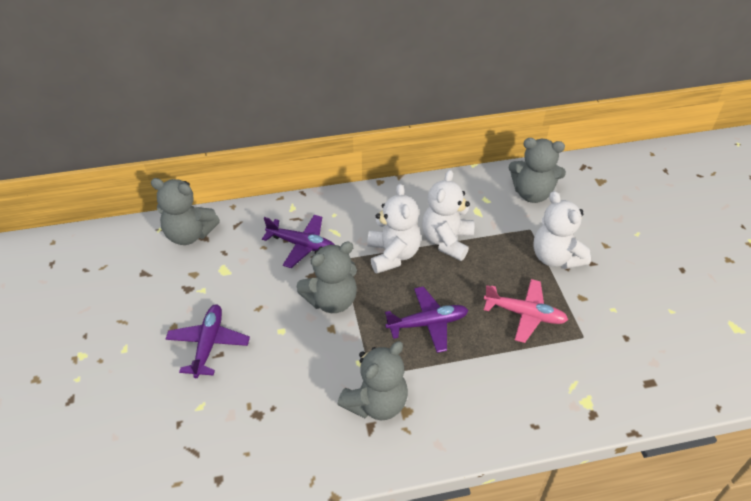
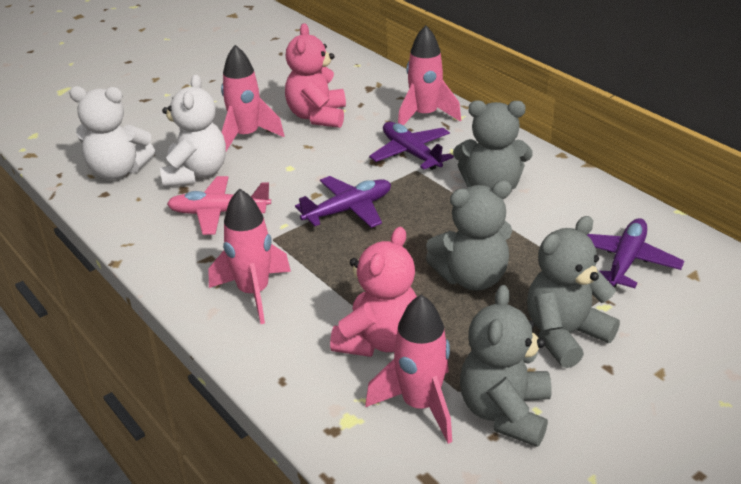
pink rocket: 0 -> 4
pink teddy bear: 0 -> 2
white teddy bear: 3 -> 2

